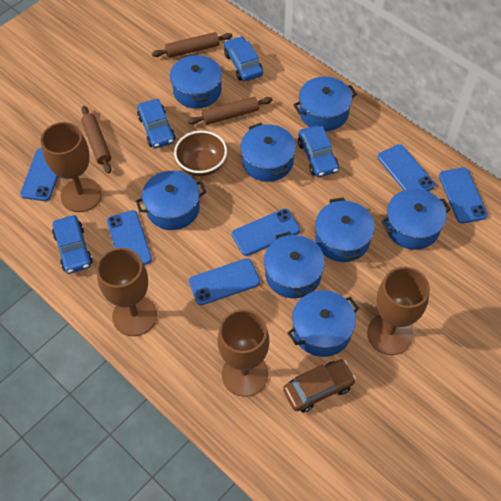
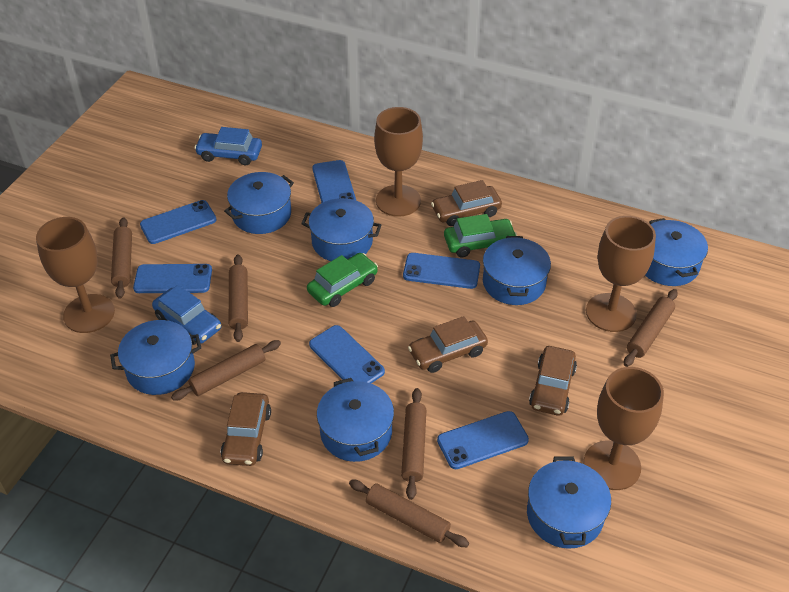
blue car: 4 -> 2
blue pot: 8 -> 7
brown bowl: 1 -> 0
brown car: 1 -> 4
brown rolling pin: 3 -> 6
green car: 0 -> 2

